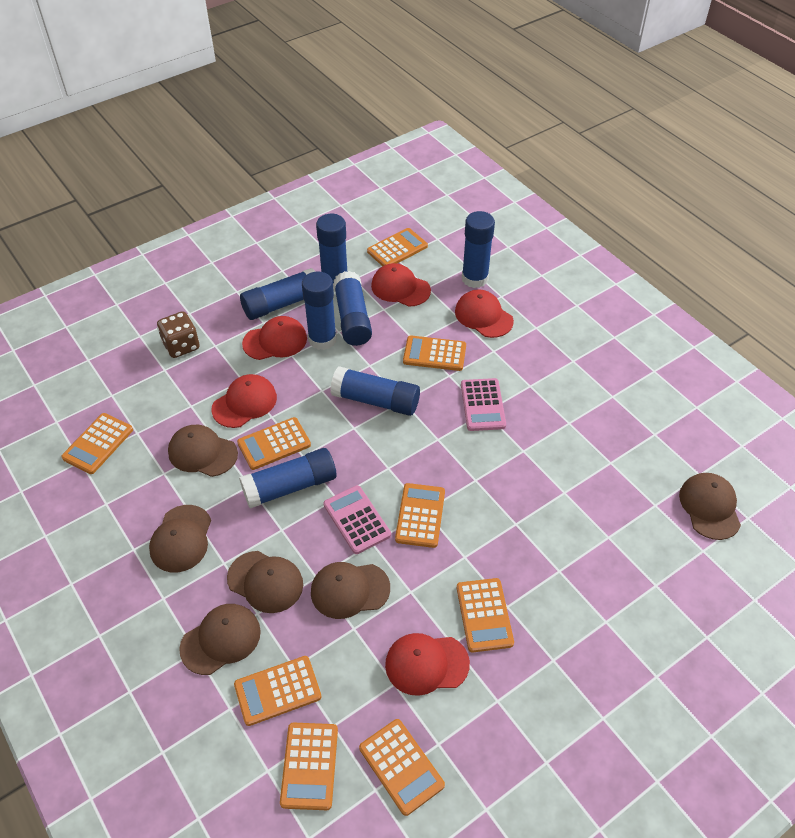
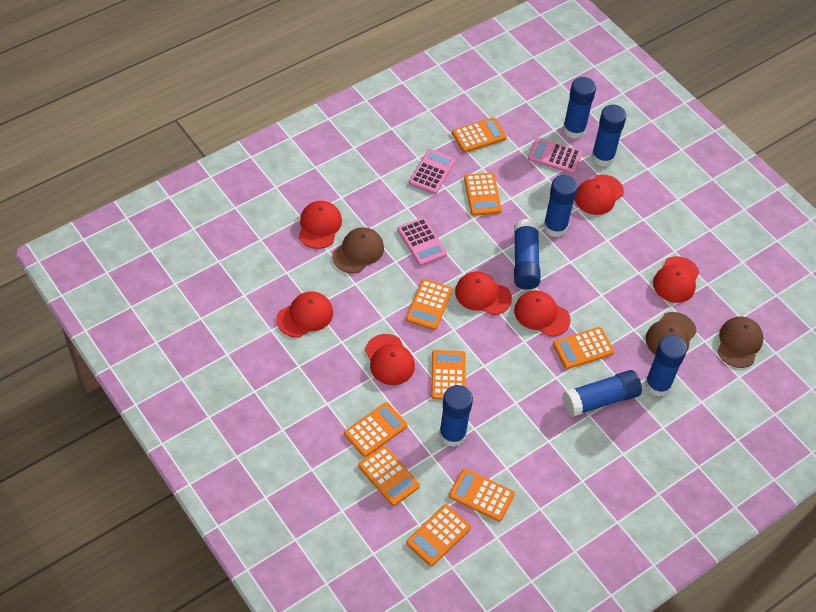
brown cap: 6 -> 3
brown dice: 1 -> 0
pink calculator: 2 -> 3
red cap: 5 -> 7

